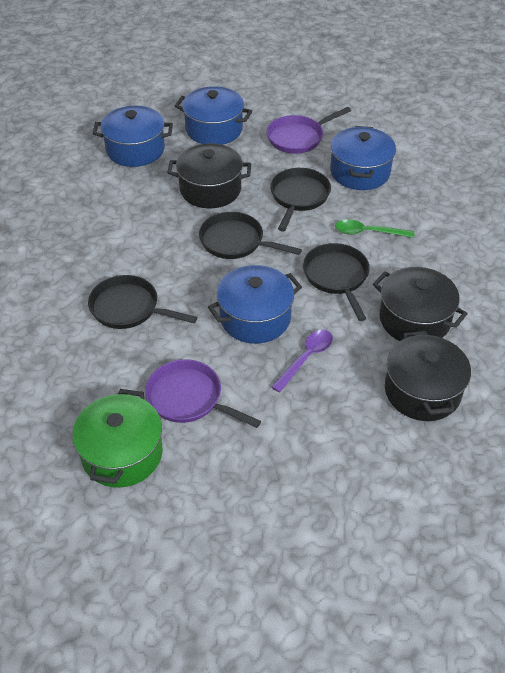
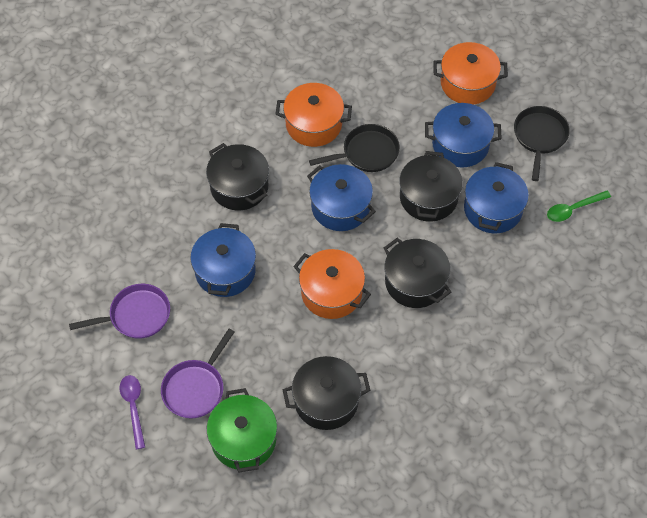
black pan: 4 -> 2
black pot: 3 -> 4
orange pot: 0 -> 3

